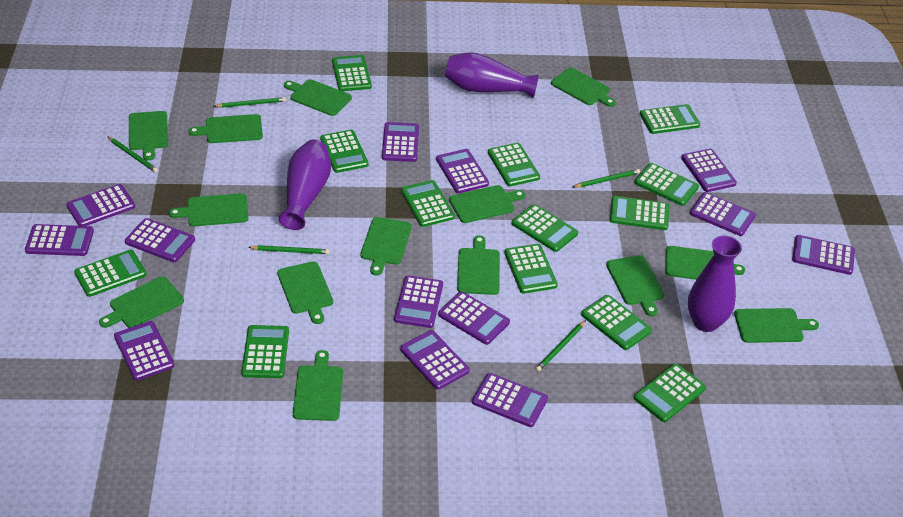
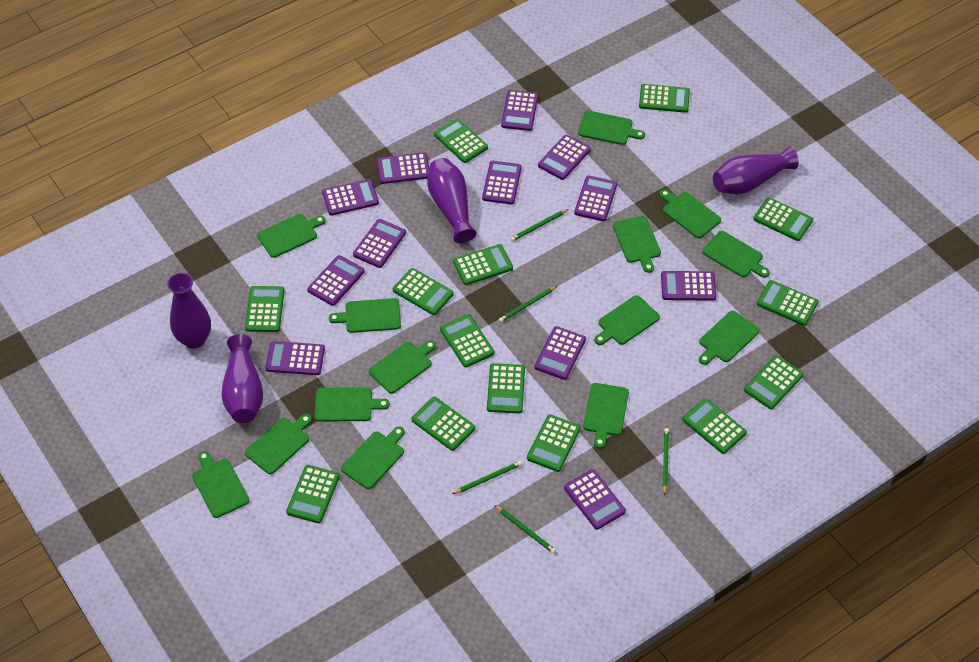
green calculator: 13 -> 14
purple calculator: 13 -> 12
purple vase: 3 -> 4

